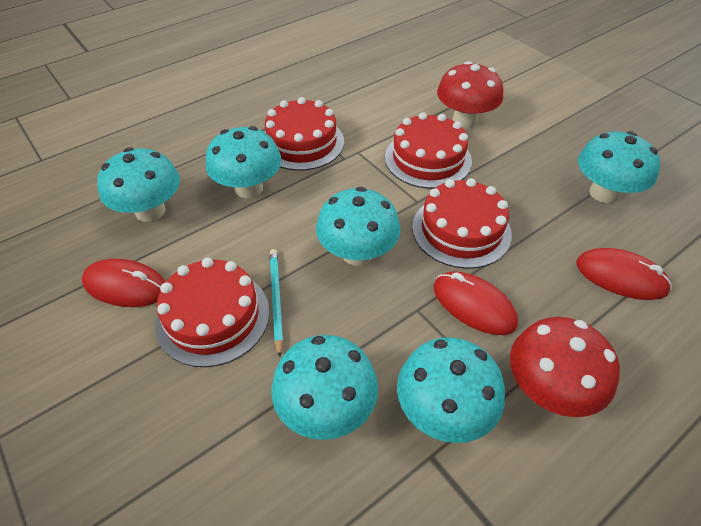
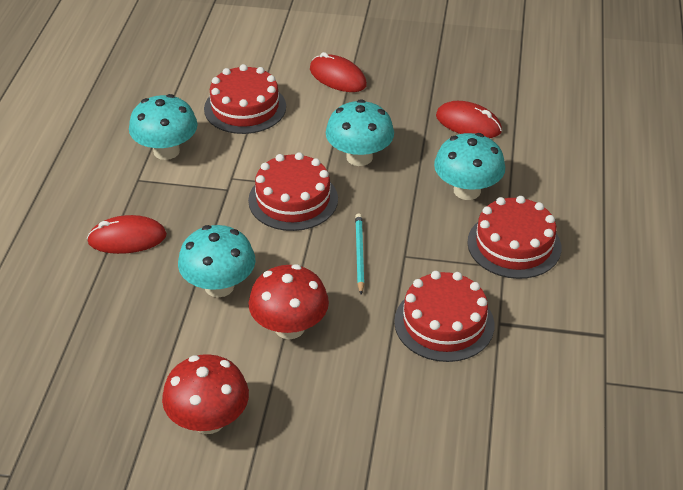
turquoise mushroom: 6 -> 4

